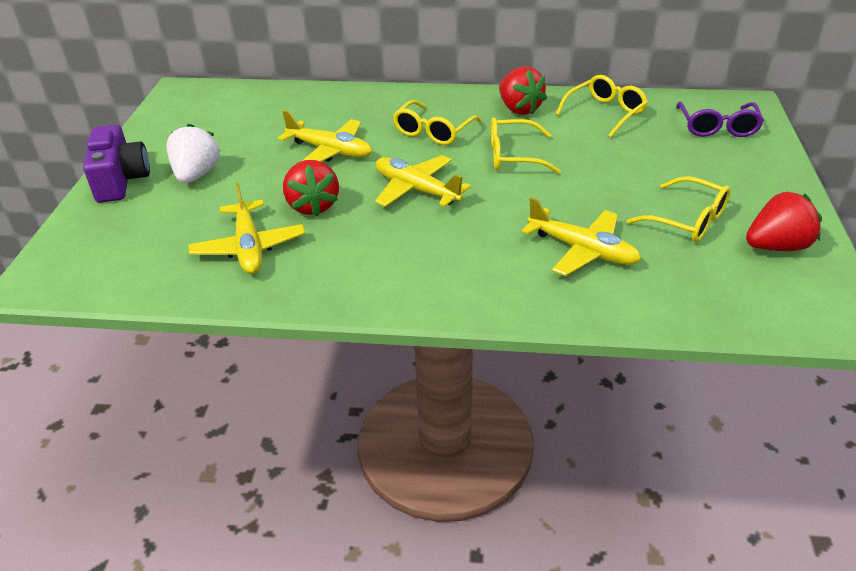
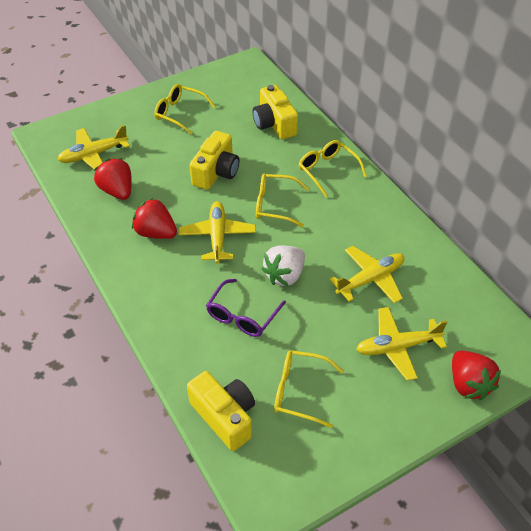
purple camera: 1 -> 0
yellow camera: 0 -> 3

